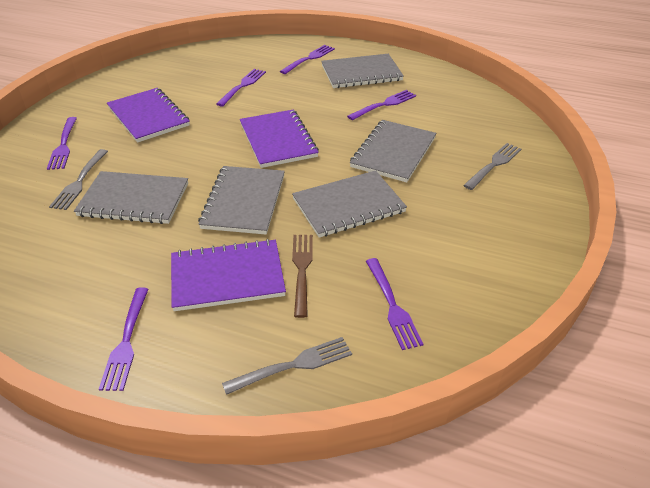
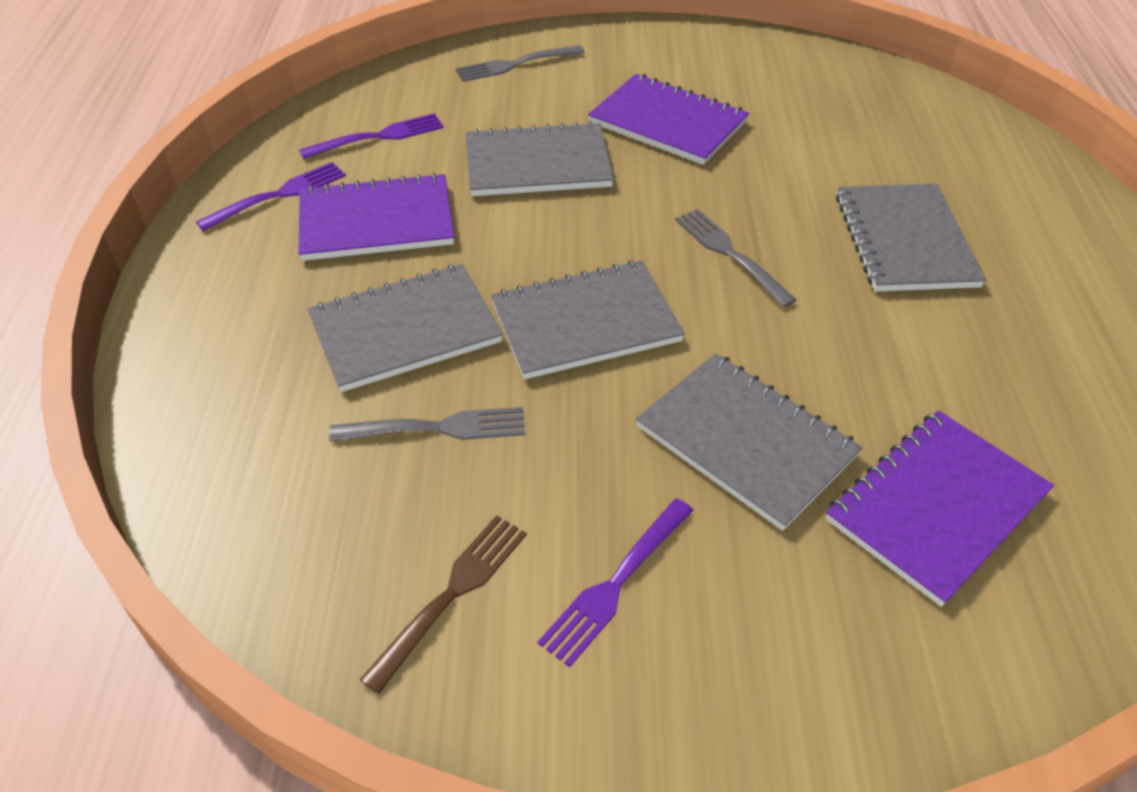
purple fork: 6 -> 3

